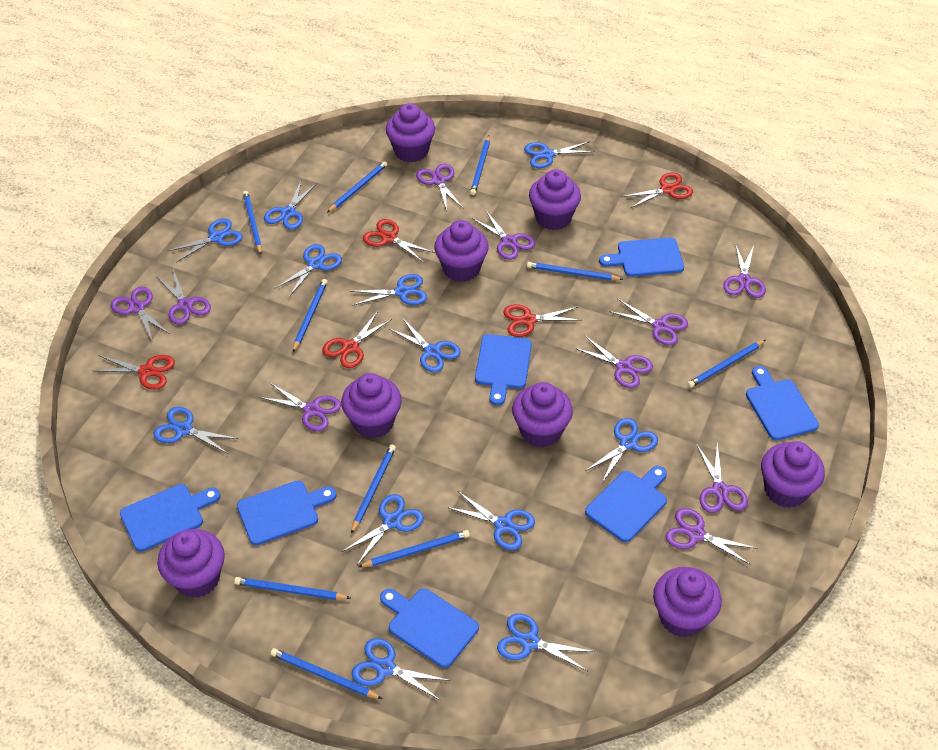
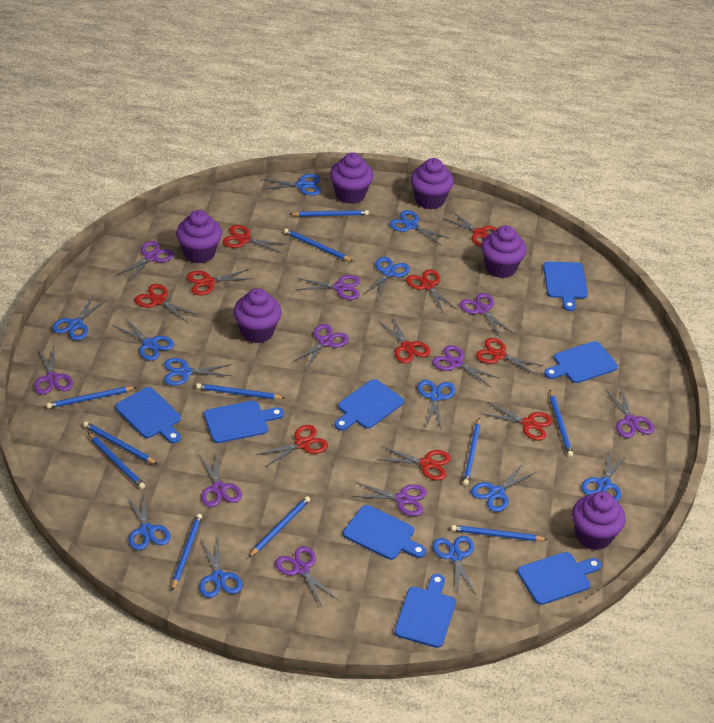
blue cutting board: 7 -> 8
blue pencil: 10 -> 11
purple cupcake: 8 -> 6
red scissors: 5 -> 10

